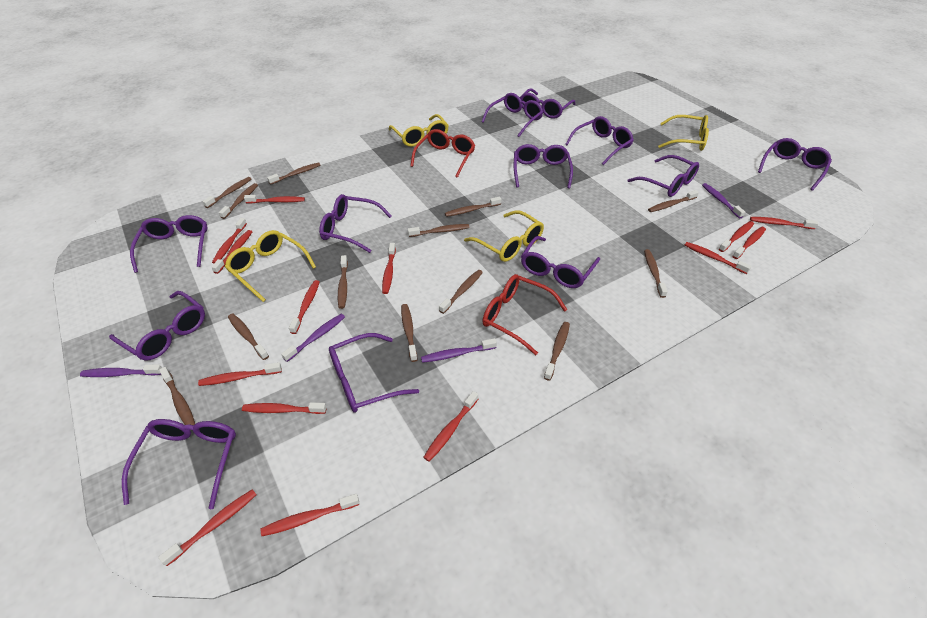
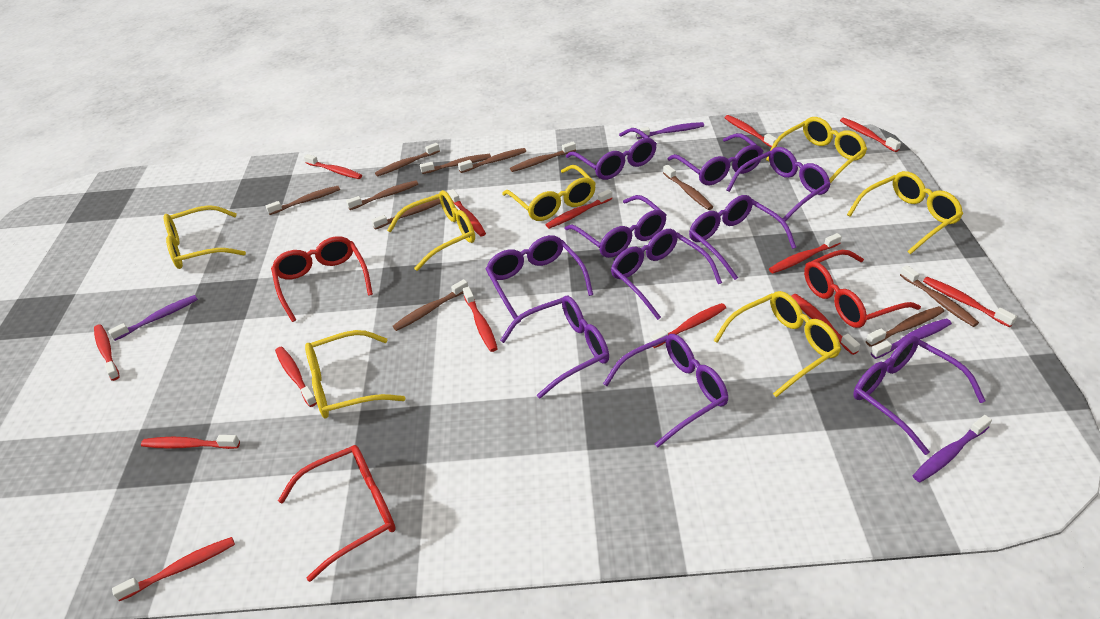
brown toothbrush: 13 -> 11
purple glasses: 12 -> 10
red glasses: 2 -> 3
yellow glasses: 4 -> 7

